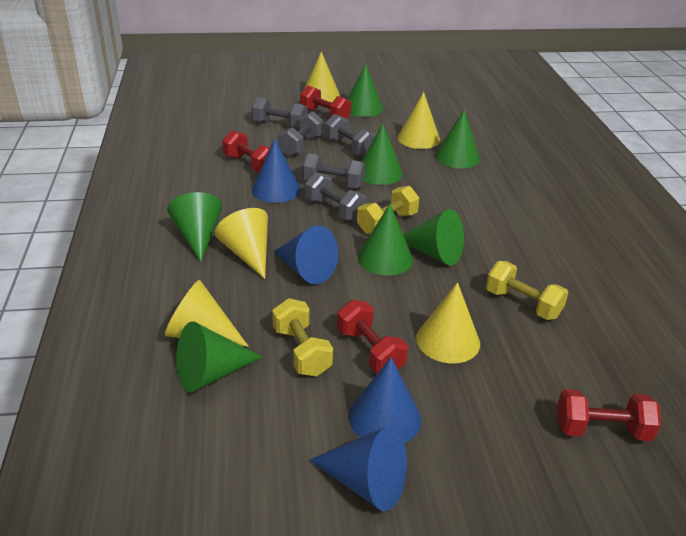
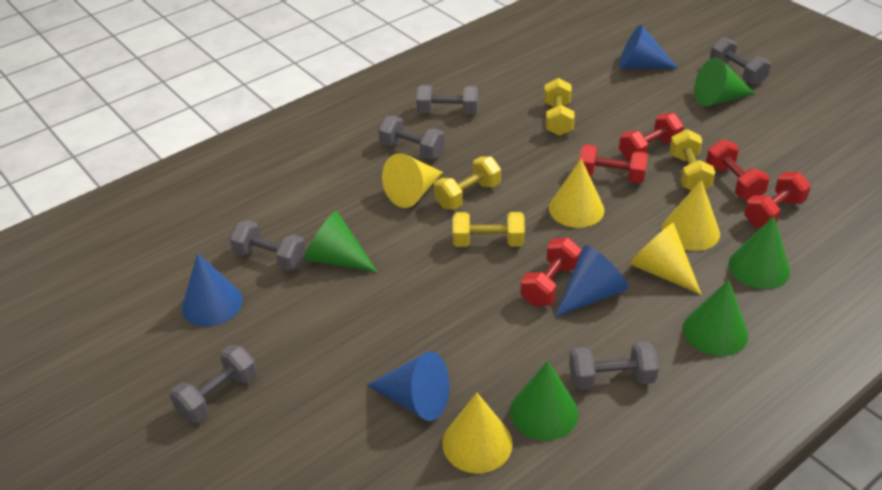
green cone: 7 -> 5
grey dumbbell: 5 -> 6
red dumbbell: 4 -> 5
yellow dumbbell: 3 -> 4

